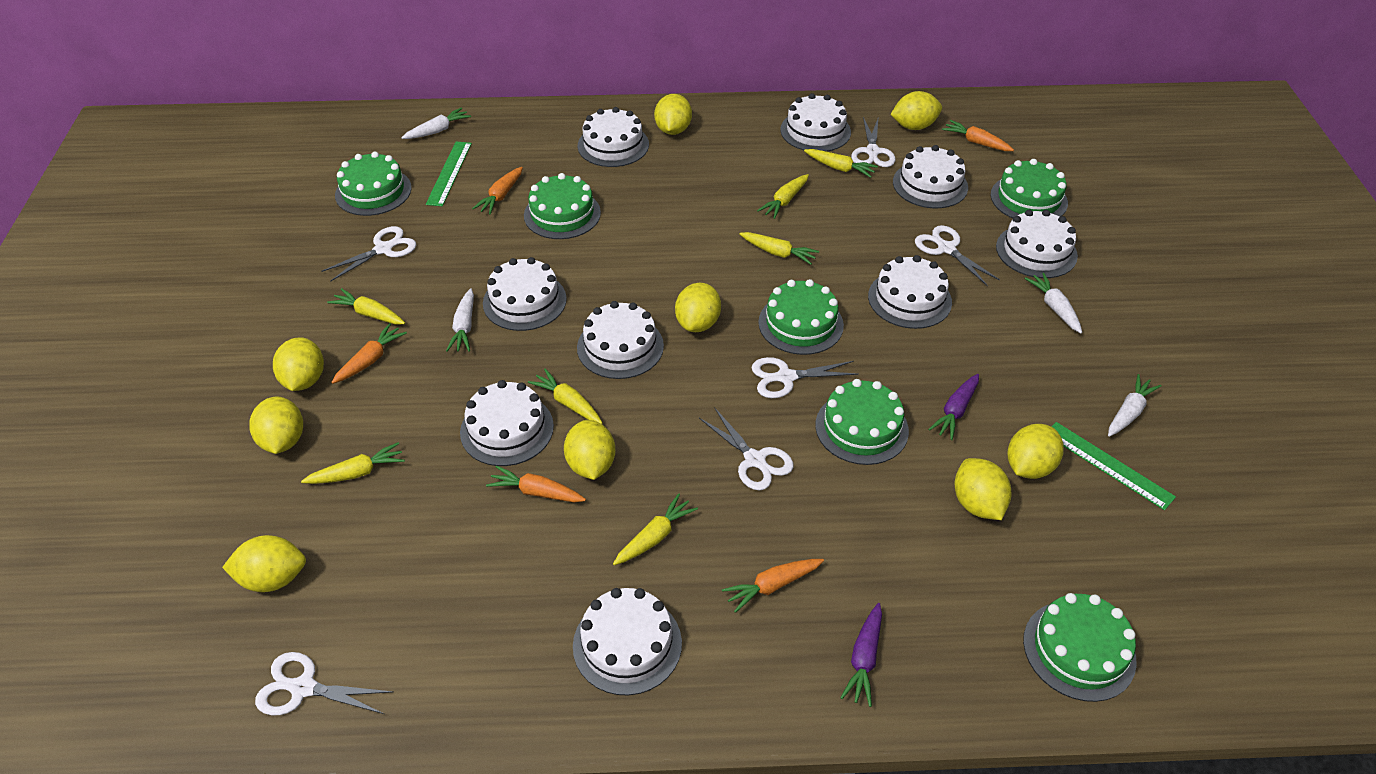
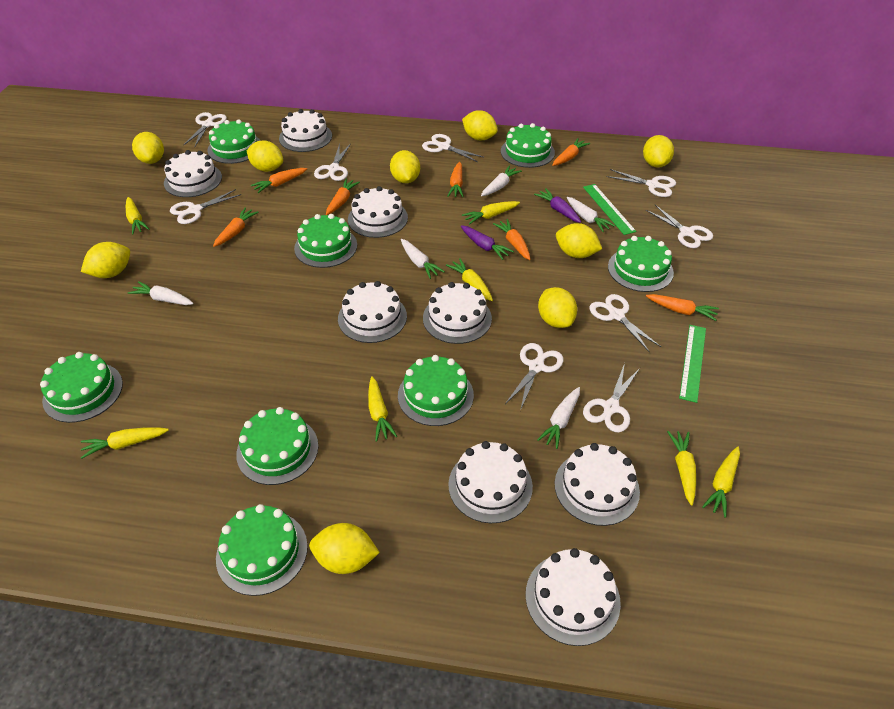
green cake: 6 -> 8
orange carrot: 5 -> 7
white cake: 9 -> 8
white carrot: 4 -> 5
white scissors: 6 -> 9

